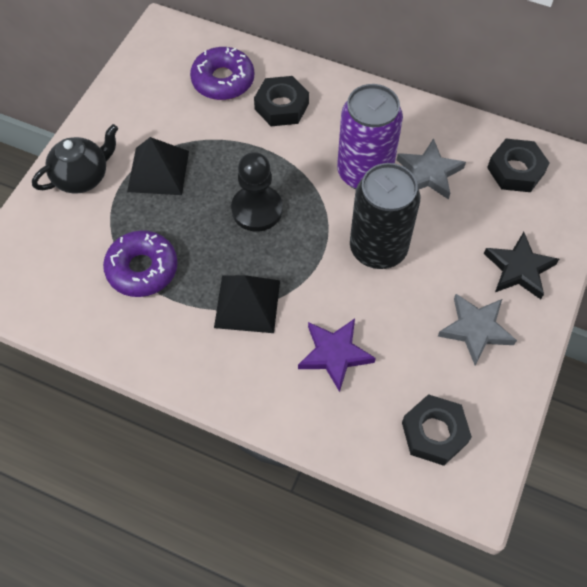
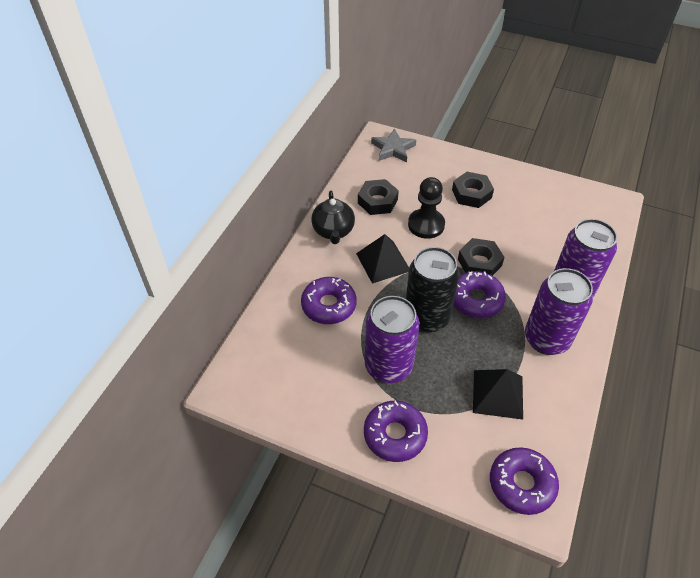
black star: 1 -> 0
grey star: 2 -> 1
purple can: 1 -> 3
purple donut: 2 -> 4
purple star: 1 -> 0

